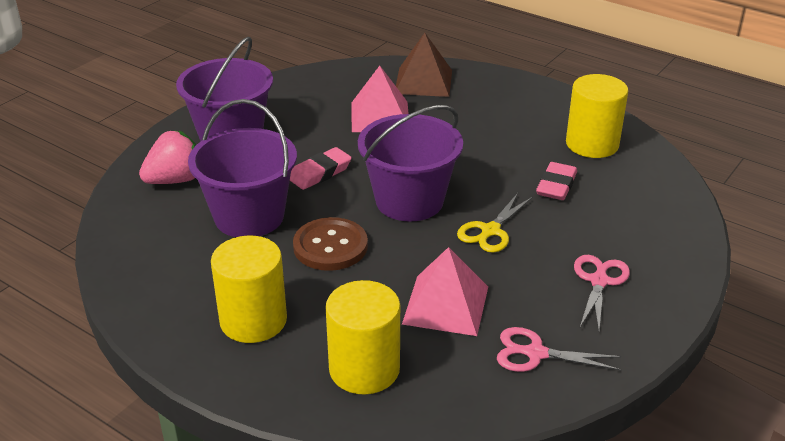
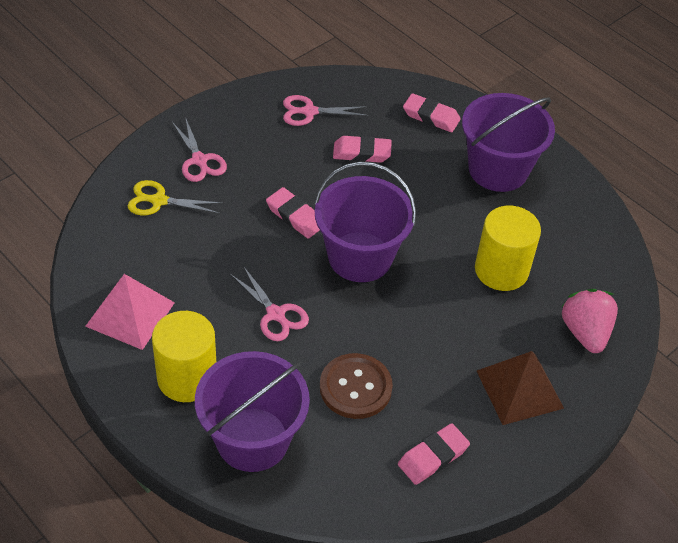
pink eraser: 2 -> 4
pink pyramid: 2 -> 1
pink scissors: 2 -> 3
yellow cylinder: 3 -> 2

